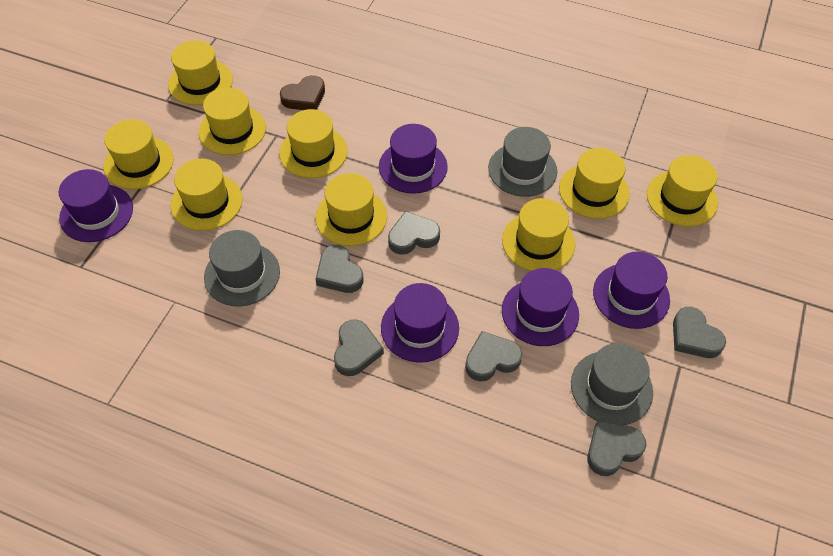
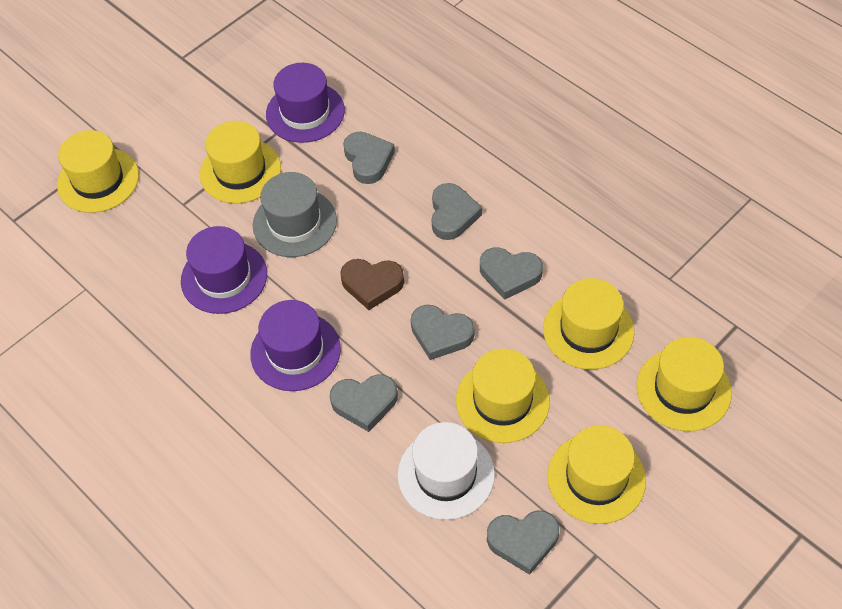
grey hat: 3 -> 1
purple hat: 5 -> 3
white hat: 0 -> 1
yellow hat: 9 -> 6

